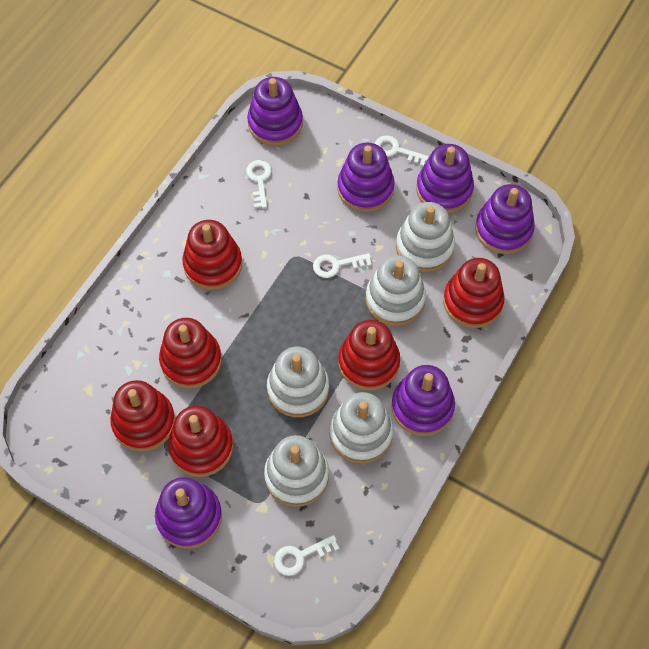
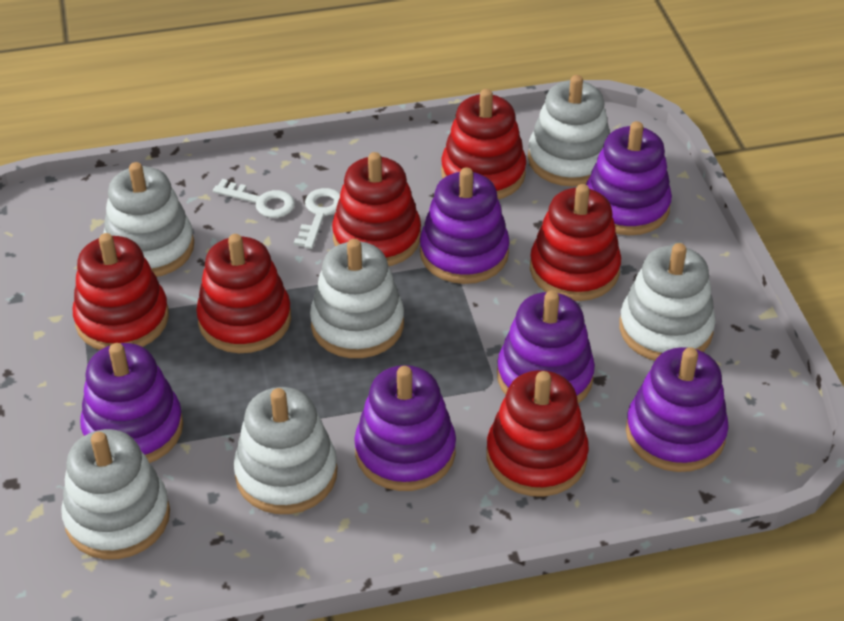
white key: 4 -> 2
white stacking toy: 5 -> 6

